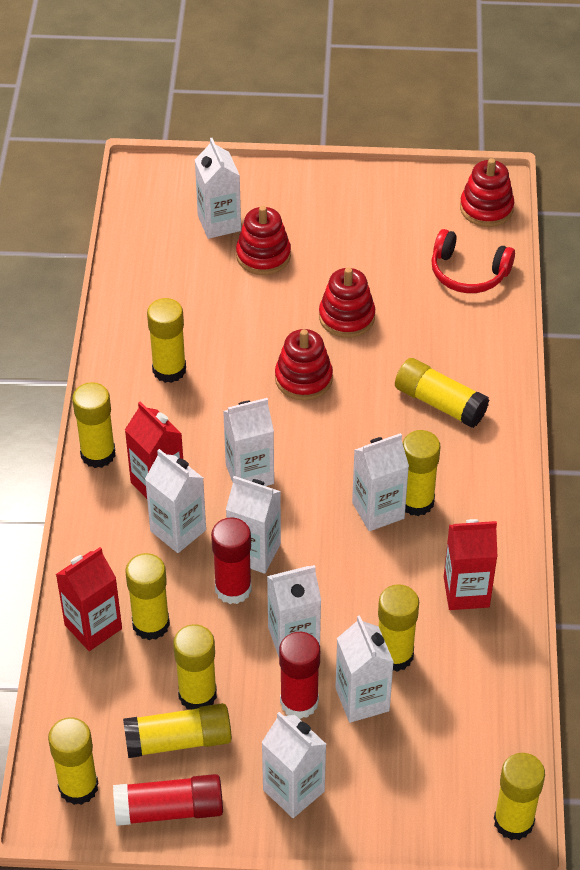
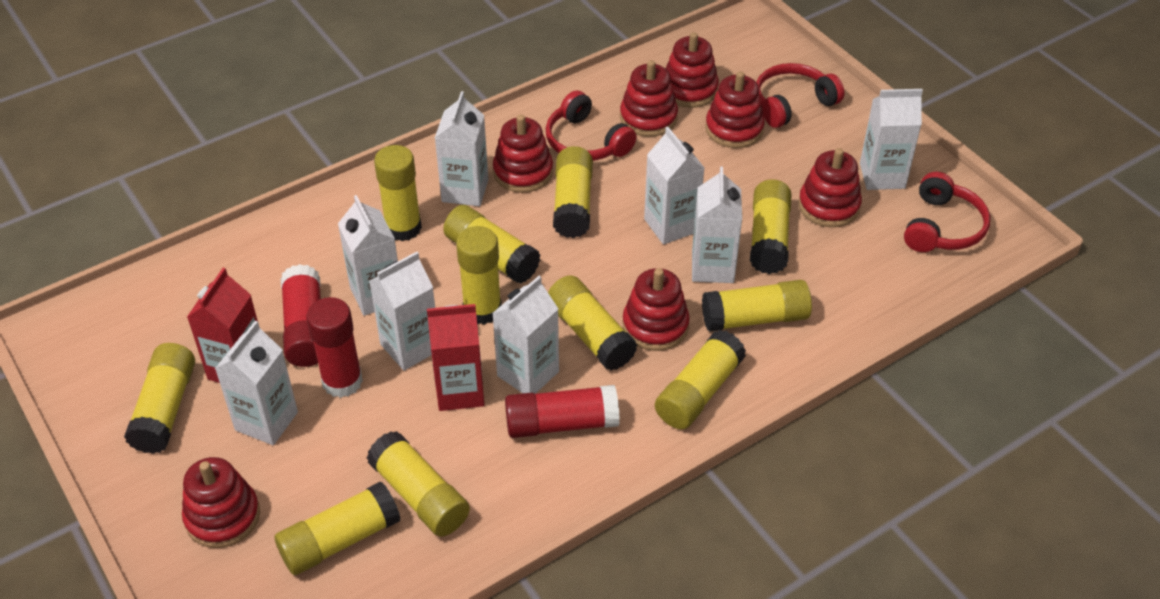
red carton: 3 -> 2
red headphones: 1 -> 3
red stacking toy: 4 -> 7
yellow glue stick: 10 -> 11

